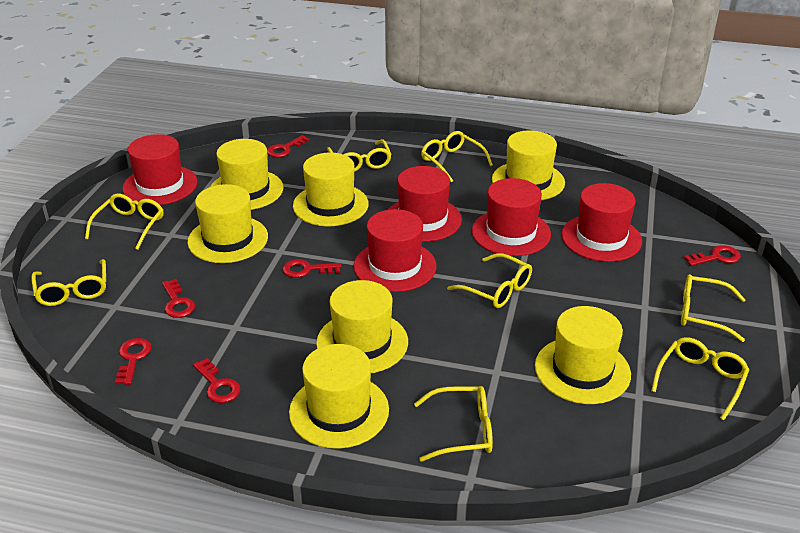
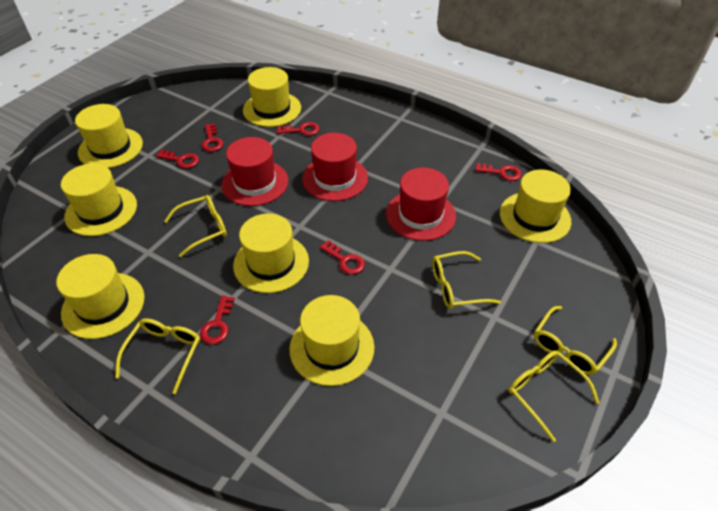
red hat: 5 -> 3
yellow glasses: 8 -> 5

